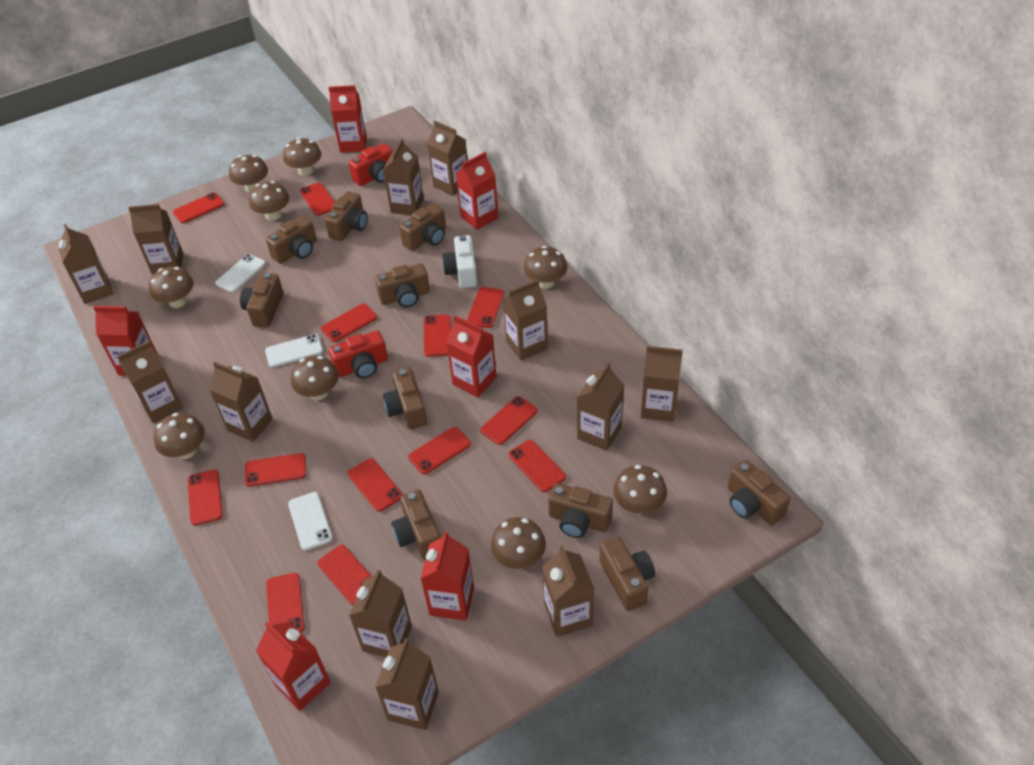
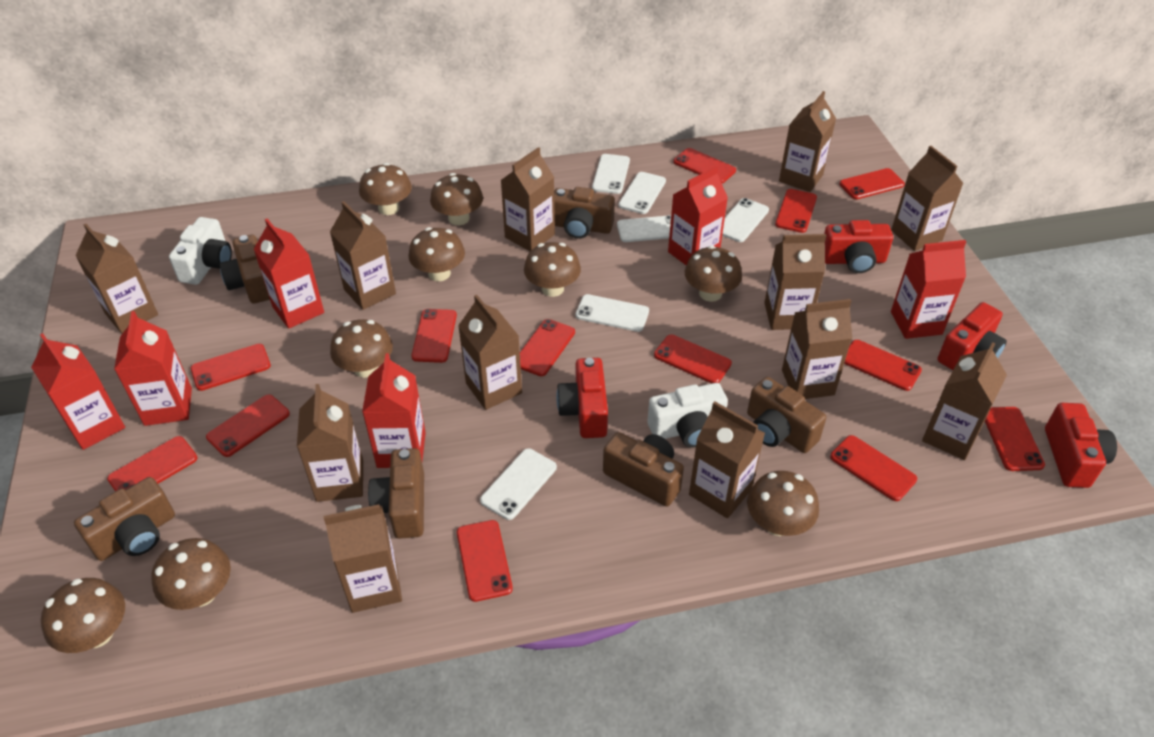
brown camera: 10 -> 6
red camera: 2 -> 4
white camera: 1 -> 2
white phone: 3 -> 6

